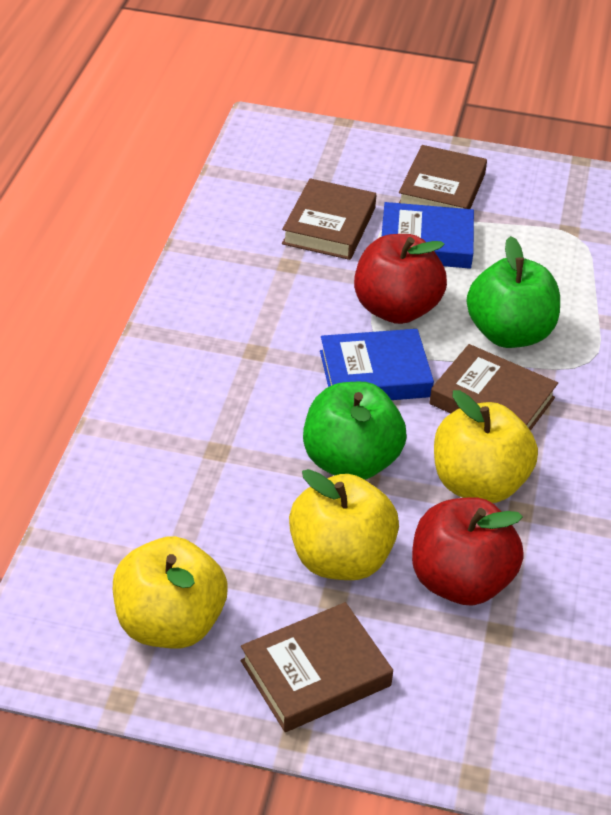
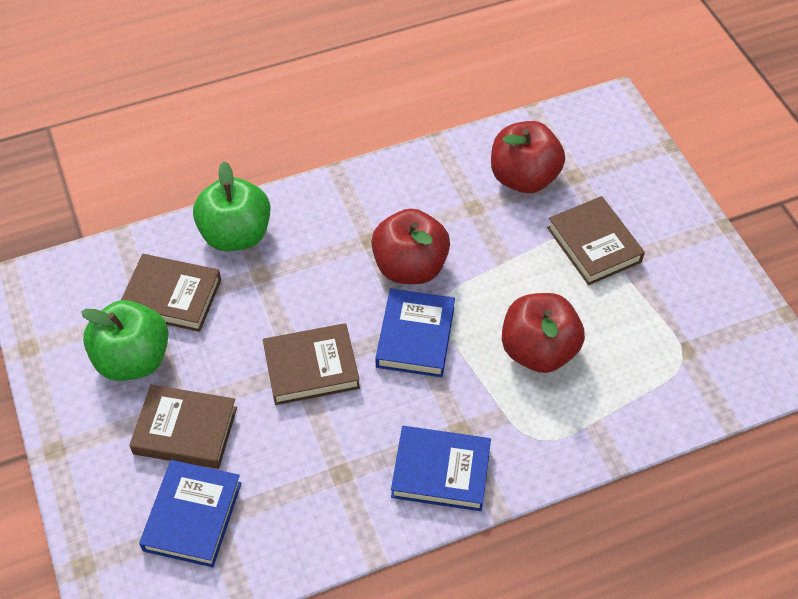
blue book: 2 -> 3
red apple: 2 -> 3
yellow apple: 3 -> 0

